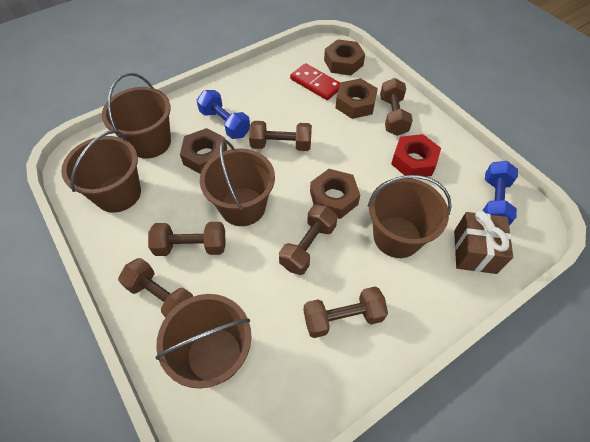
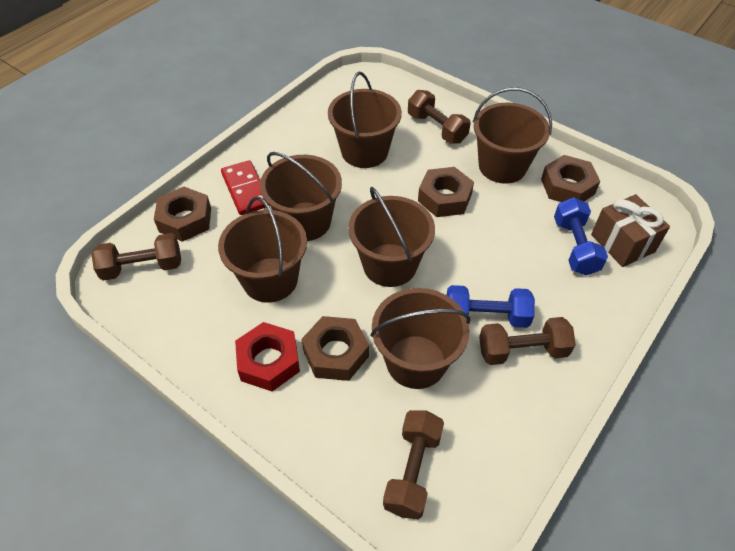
brown bucket: 5 -> 6
brown dumbbell: 6 -> 4

